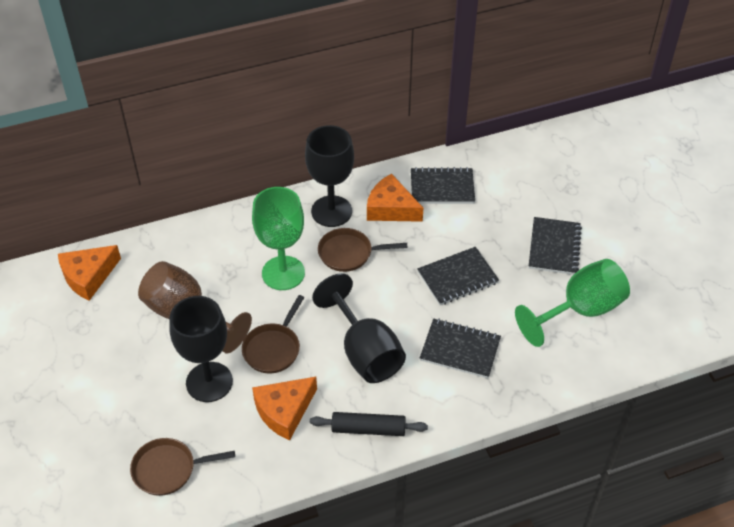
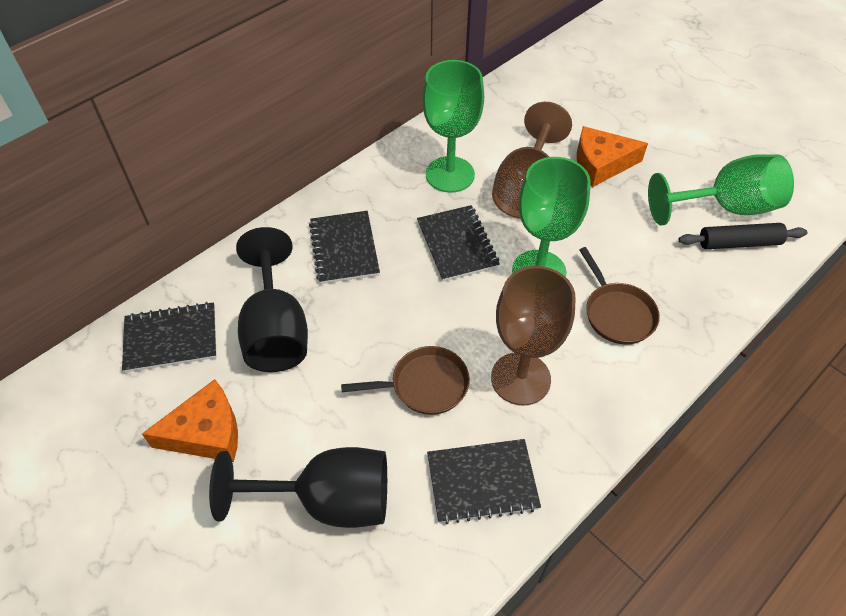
black goblet: 3 -> 2
brown goblet: 1 -> 2
brown pan: 3 -> 2
green goblet: 2 -> 3
orange cheese: 3 -> 2

